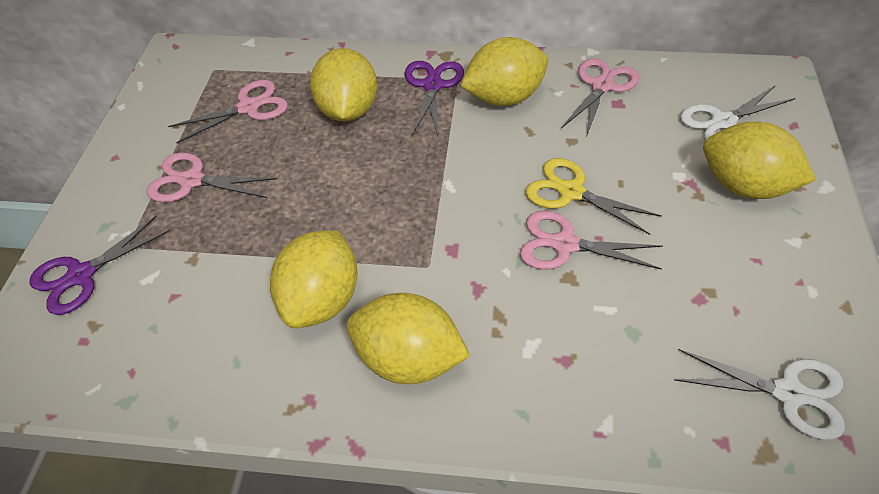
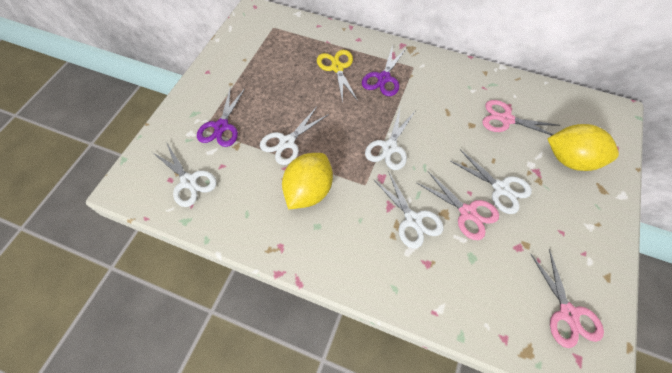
pink scissors: 4 -> 3
white scissors: 2 -> 5
yellow lemon: 5 -> 2

